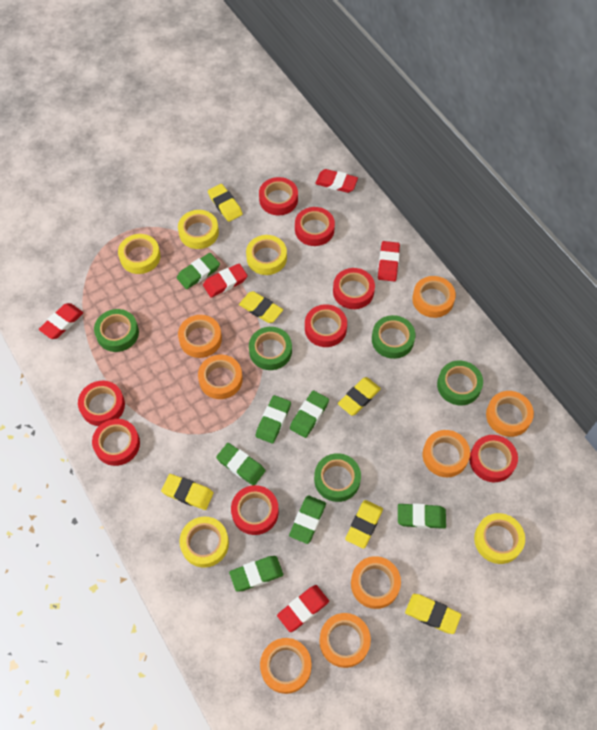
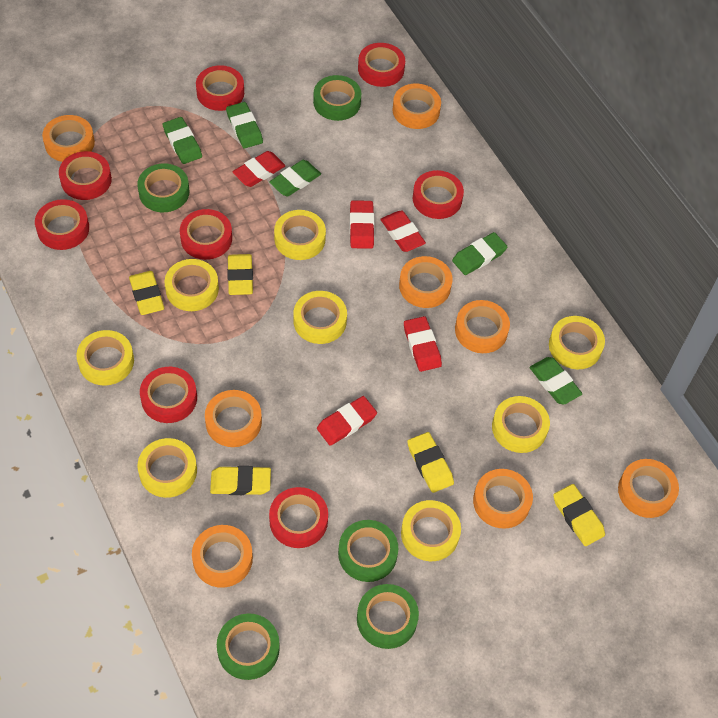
green eraser: 7 -> 5
yellow eraser: 6 -> 5
yellow tape: 5 -> 8

